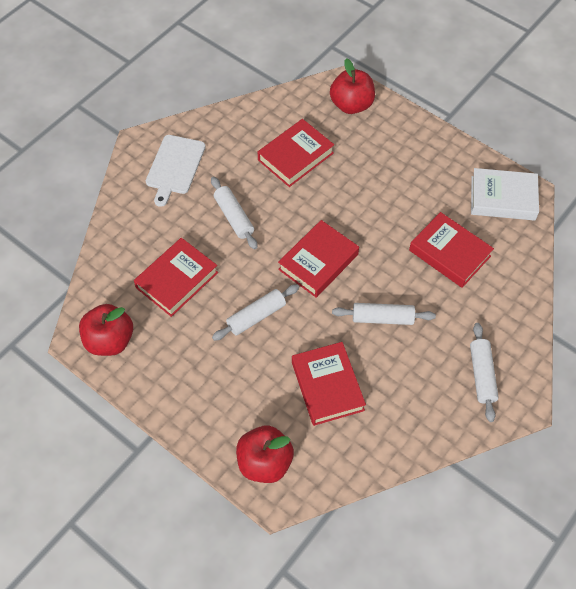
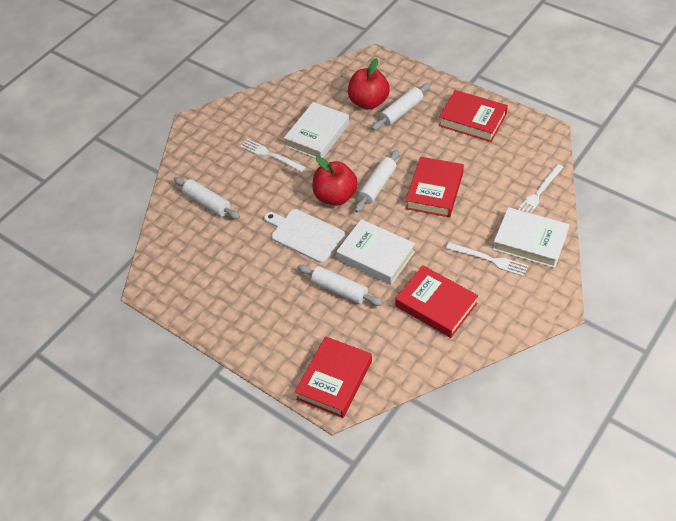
red apple: 3 -> 2
red book: 5 -> 4
white book: 1 -> 3
white fork: 0 -> 3

